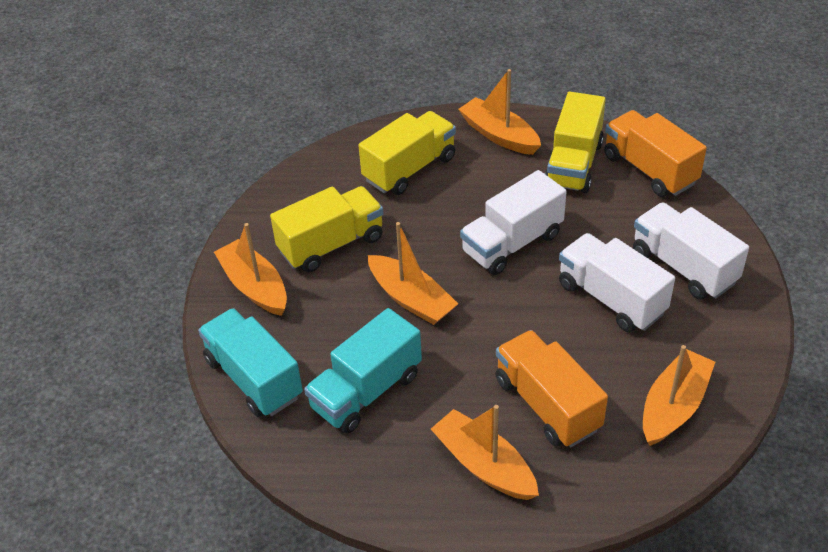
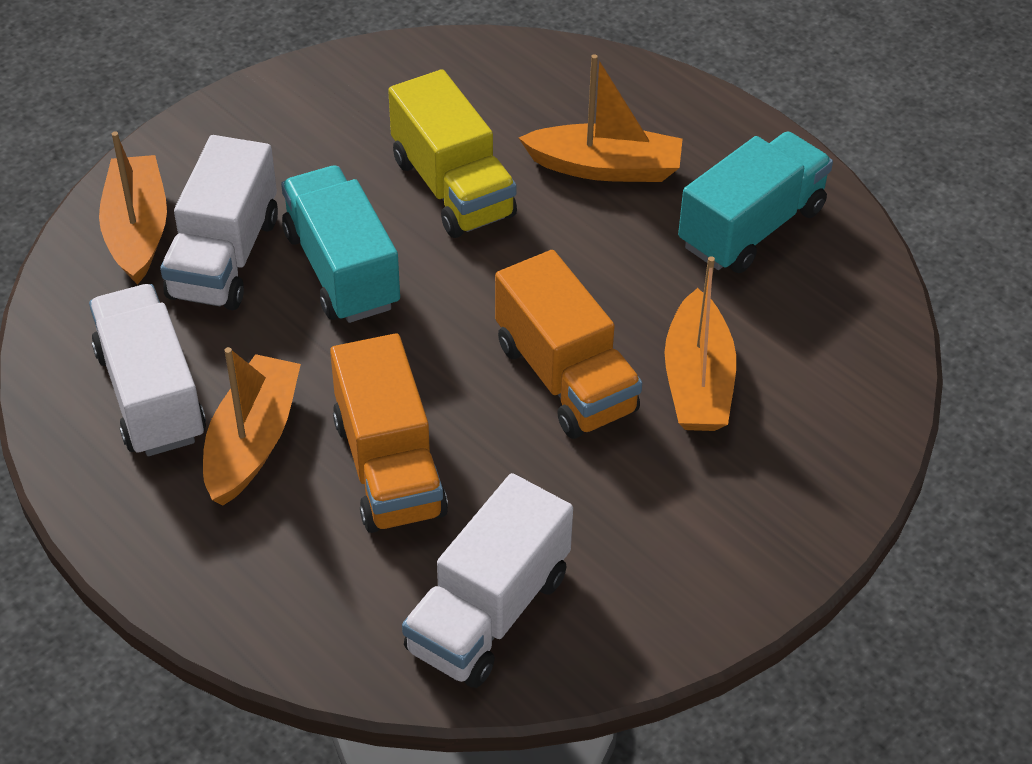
orange boat: 5 -> 4
yellow truck: 3 -> 1

